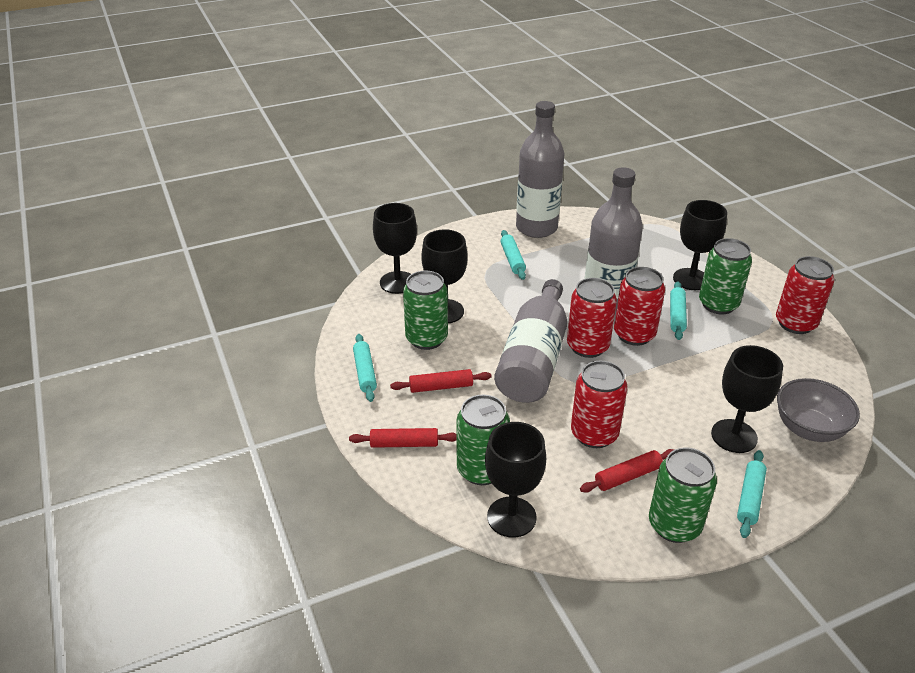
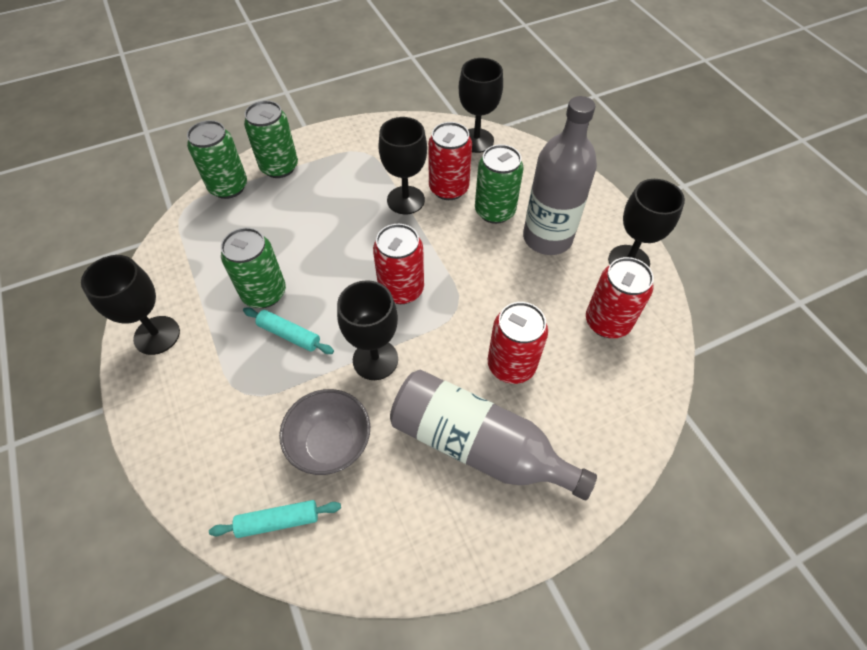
grey bottle: 3 -> 2
red rolling pin: 3 -> 0
turquoise rolling pin: 4 -> 2

